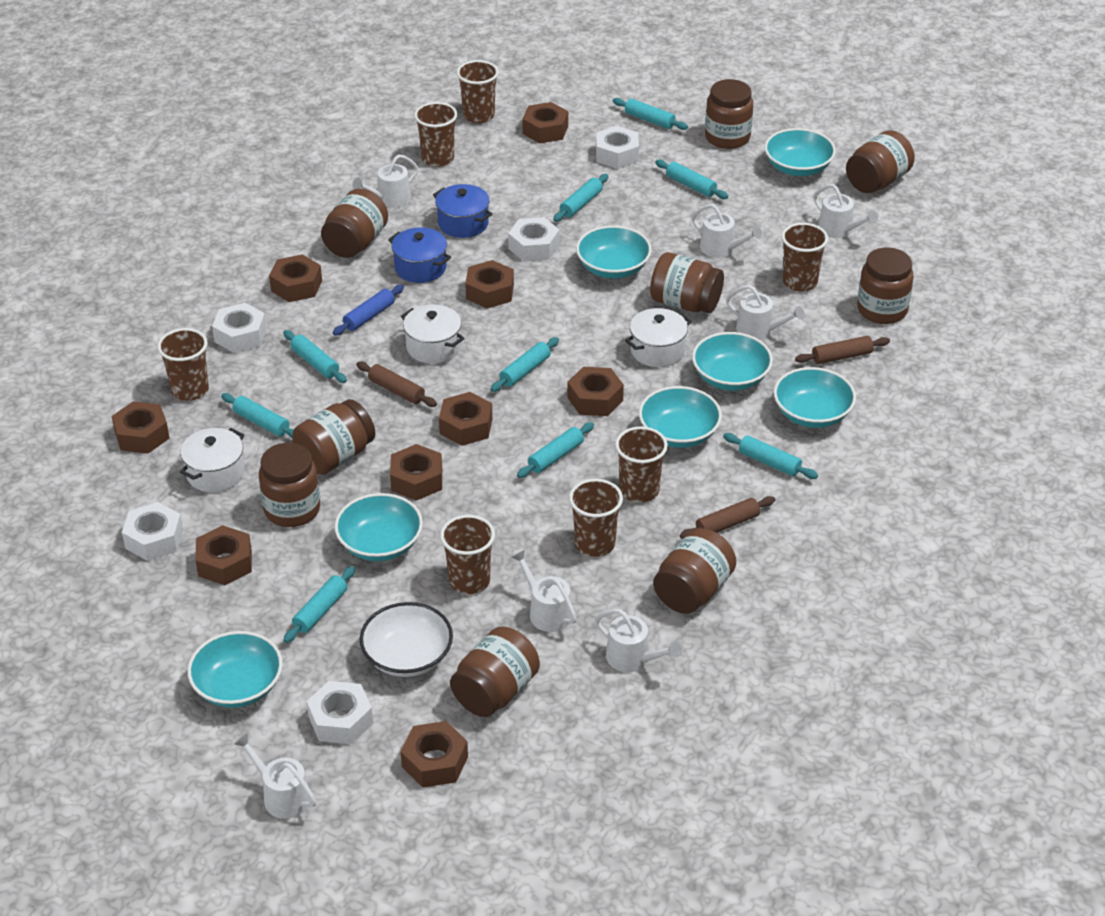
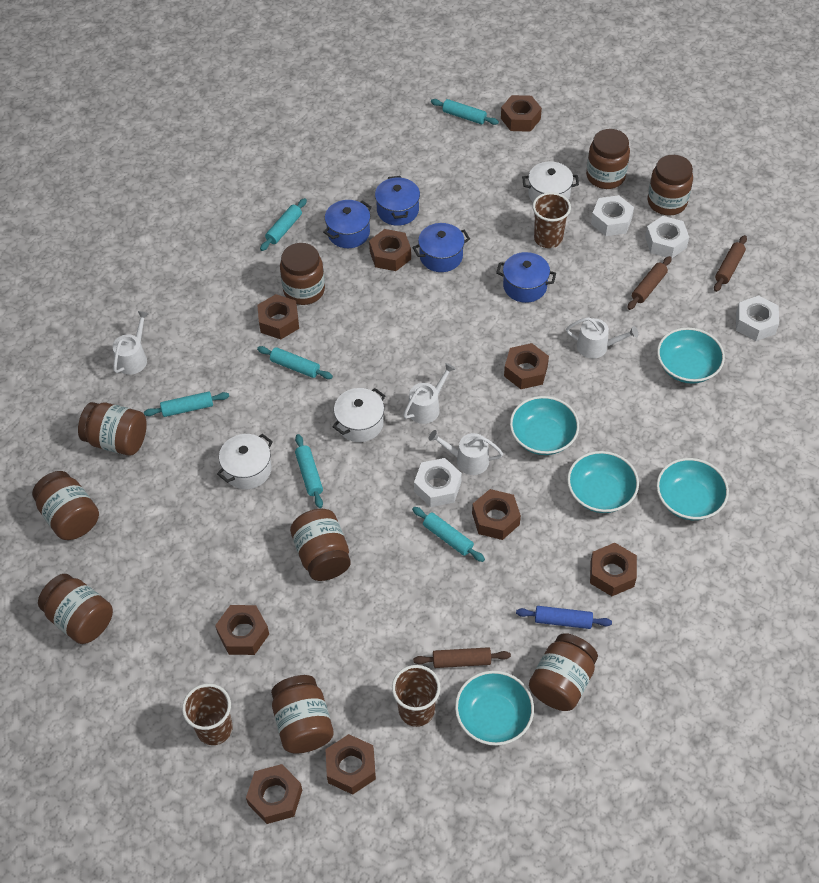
blue pot: 2 -> 4
brown cup: 7 -> 3
turquoise bowl: 7 -> 5
turquoise rolling pin: 9 -> 6
white bowl: 1 -> 0
white nut: 5 -> 4
white watering can: 7 -> 4

